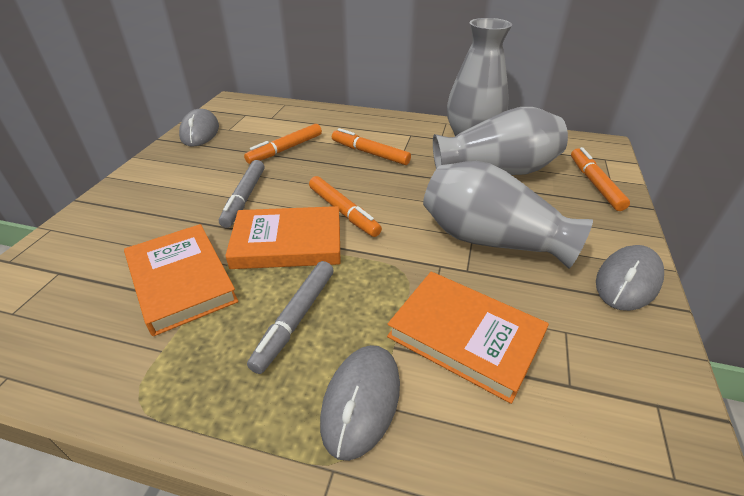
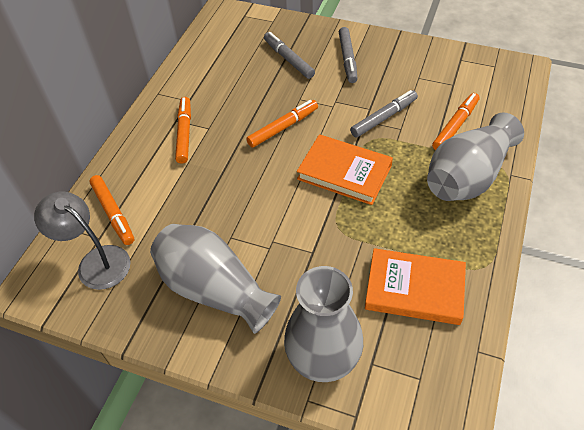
grey lamp: 0 -> 1
grey marker: 2 -> 3
grey mouse: 3 -> 0
orange book: 3 -> 2

